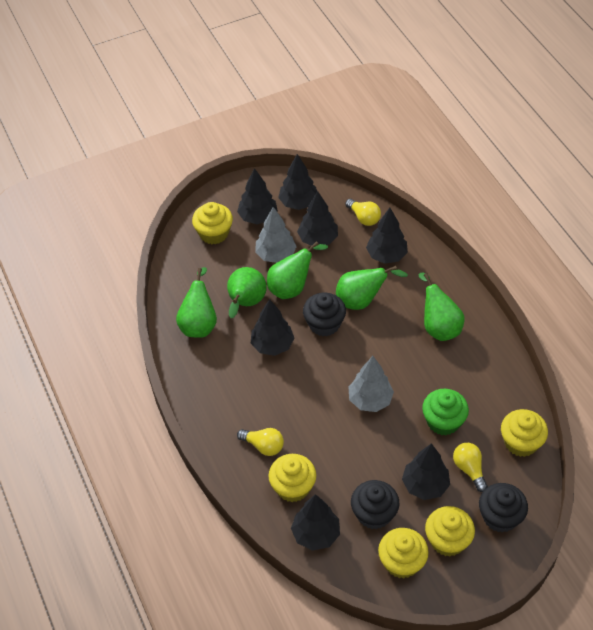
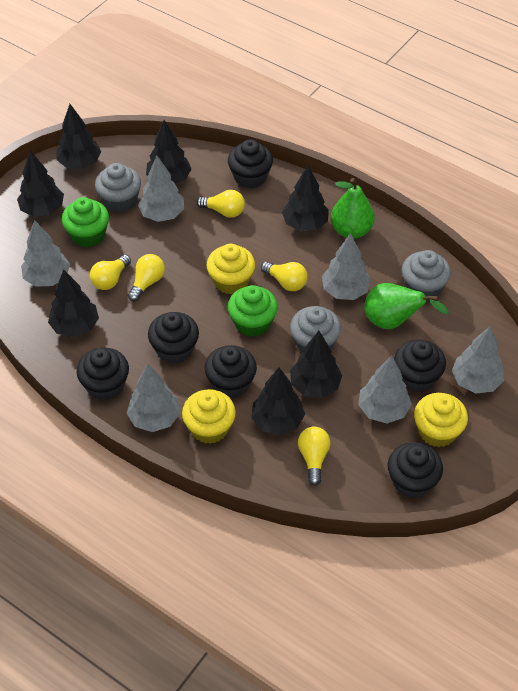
black cupcake: 3 -> 6
green cupcake: 1 -> 2
green pear: 5 -> 2
grey cupcake: 0 -> 3
grey tree: 2 -> 6
yellow cupcake: 5 -> 3
yellow light bulb: 3 -> 5

